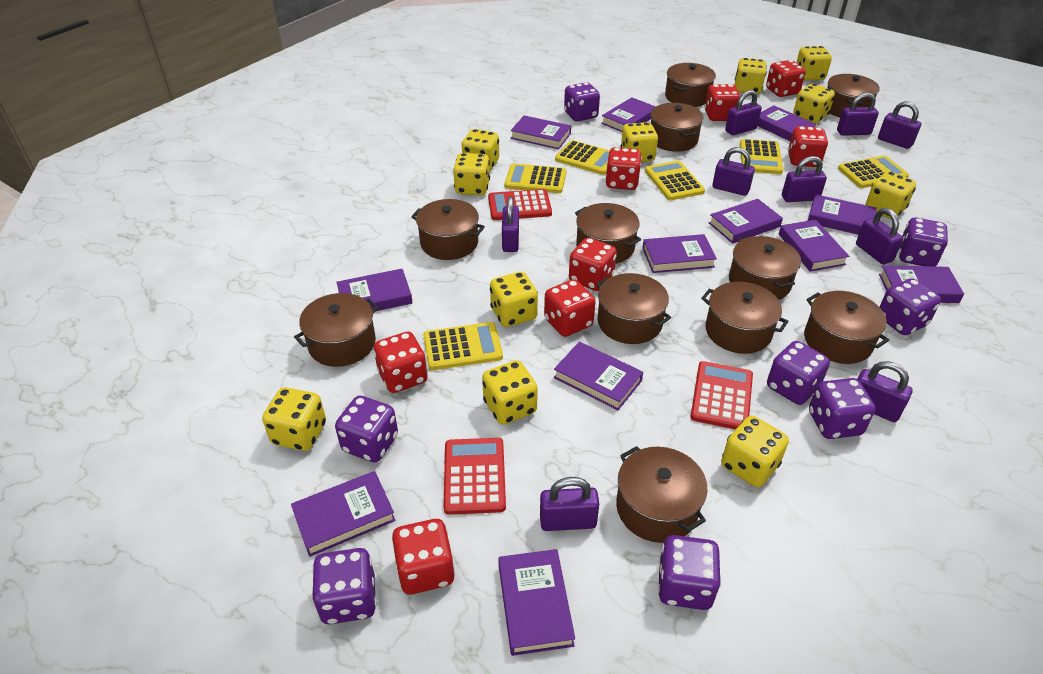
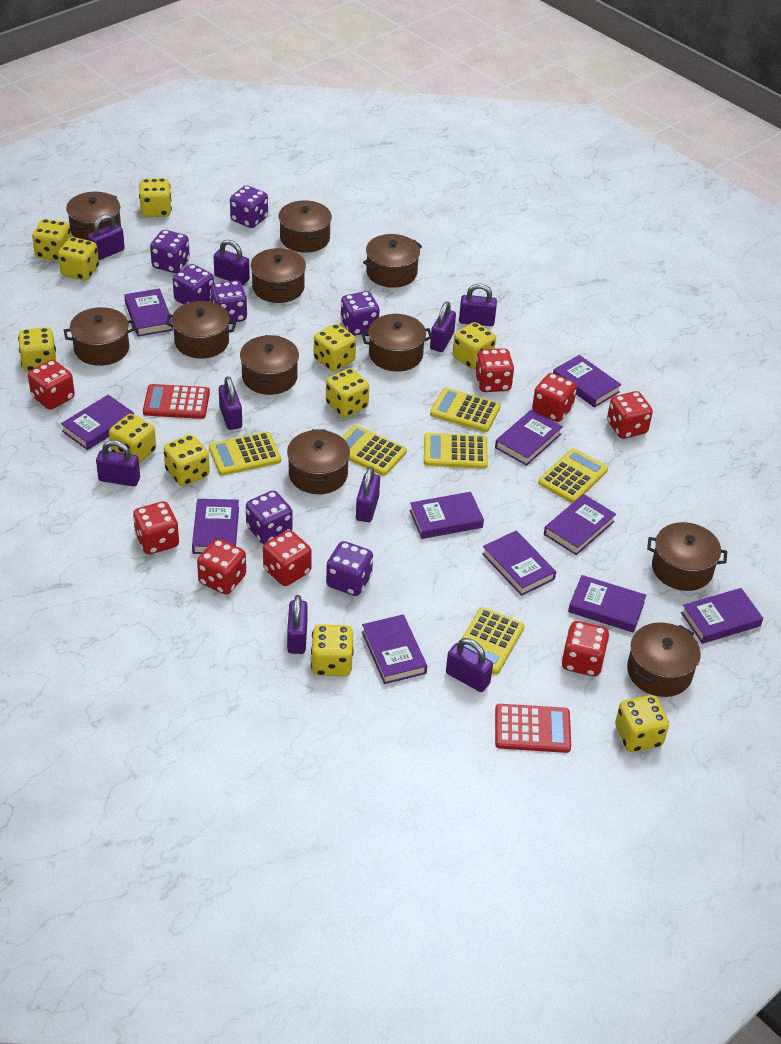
purple book: 12 -> 11
purple dice: 8 -> 7
red calculator: 3 -> 2

